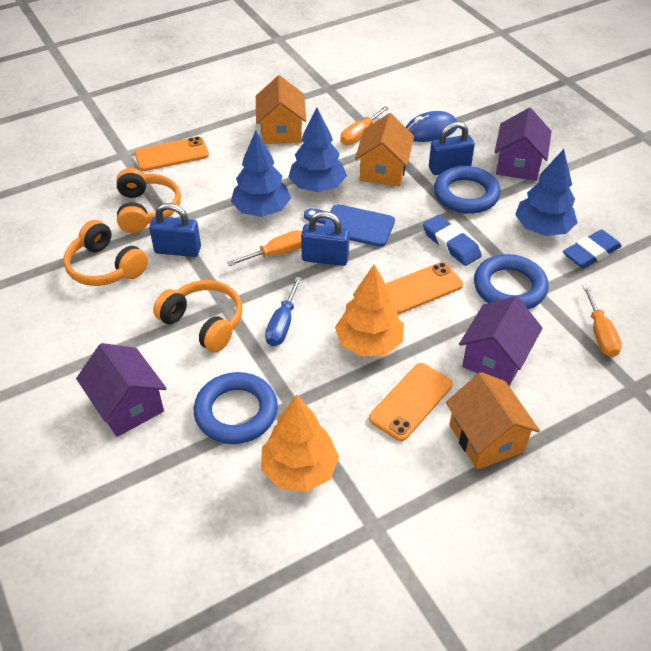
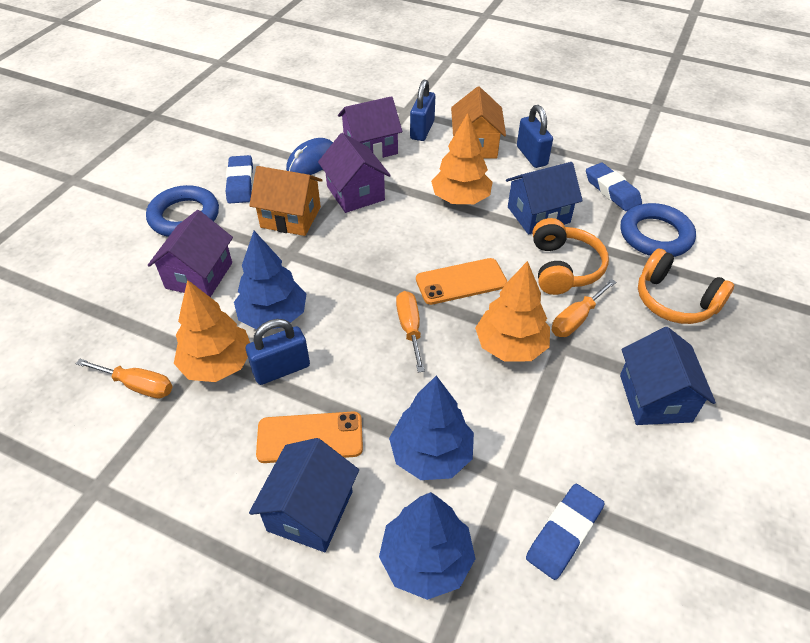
blue cutting board: 1 -> 0
blue eraser: 2 -> 3
blue house: 0 -> 3
blue ring: 3 -> 2
blue screwdriver: 1 -> 0
orange headphones: 3 -> 2
orange house: 3 -> 2
orange phone: 3 -> 2
orange tree: 2 -> 3

